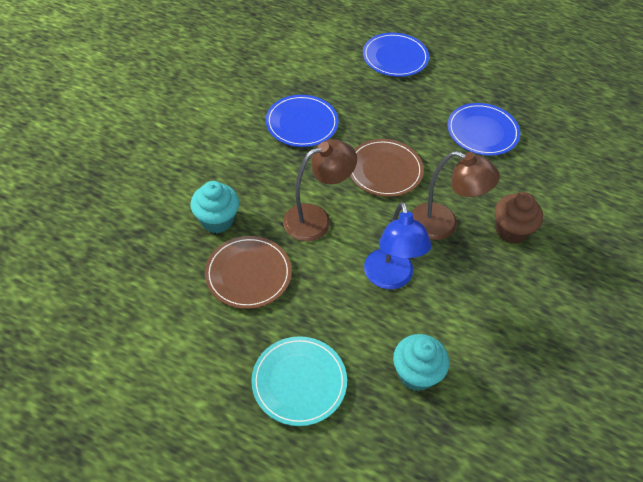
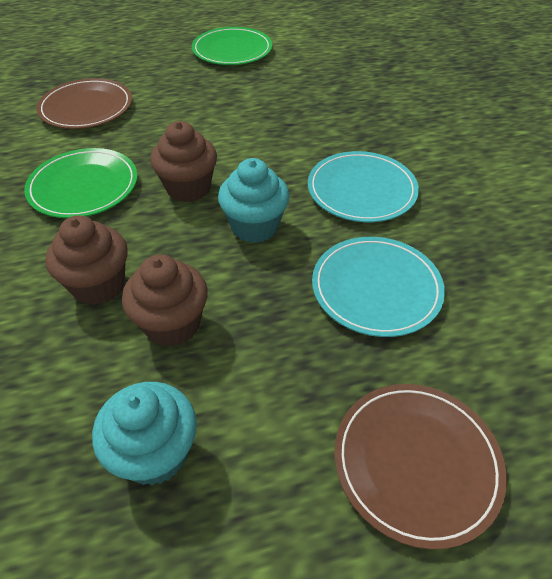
blue lamp: 1 -> 0
blue plate: 3 -> 0
brown cupcake: 1 -> 3
brown lamp: 2 -> 0
green plate: 0 -> 2
turquoise plate: 1 -> 2

